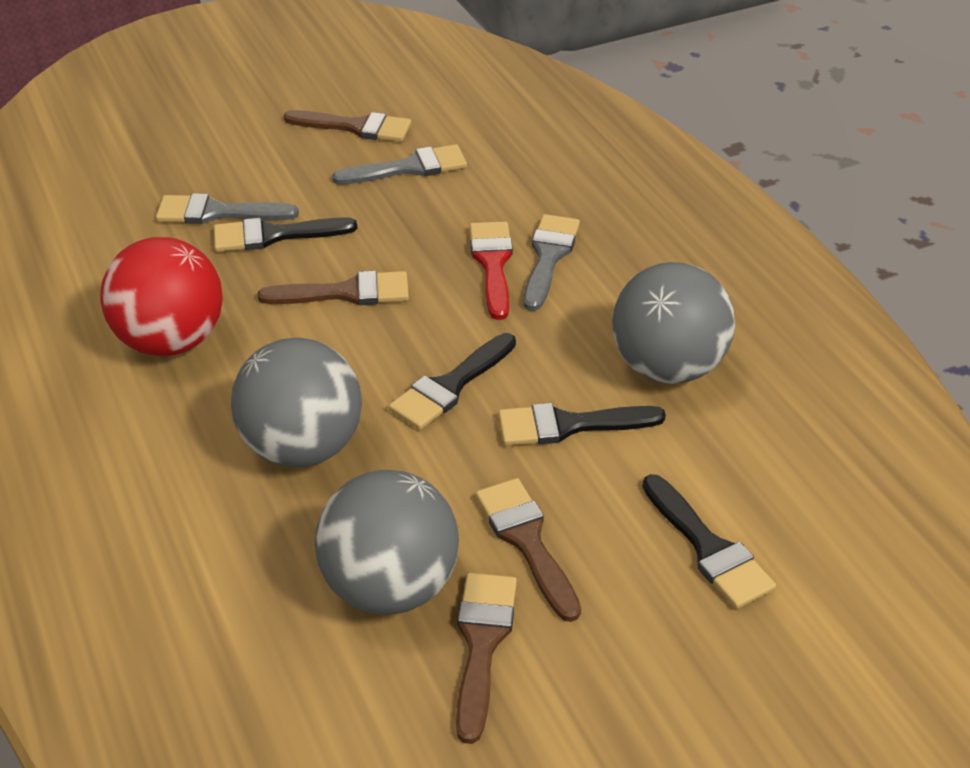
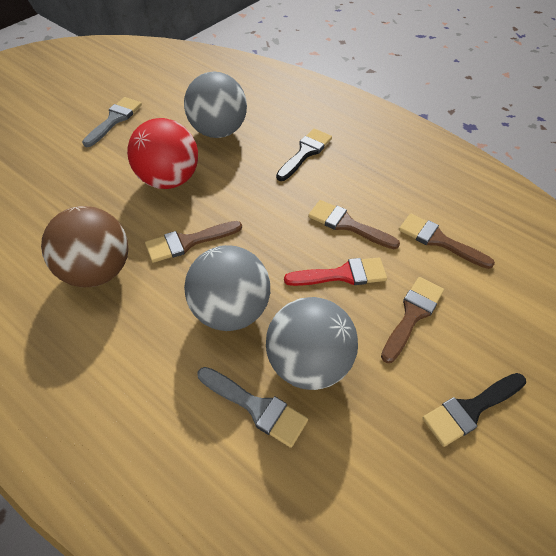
black brush: 4 -> 2
brown ball: 0 -> 1
grey brush: 3 -> 2

